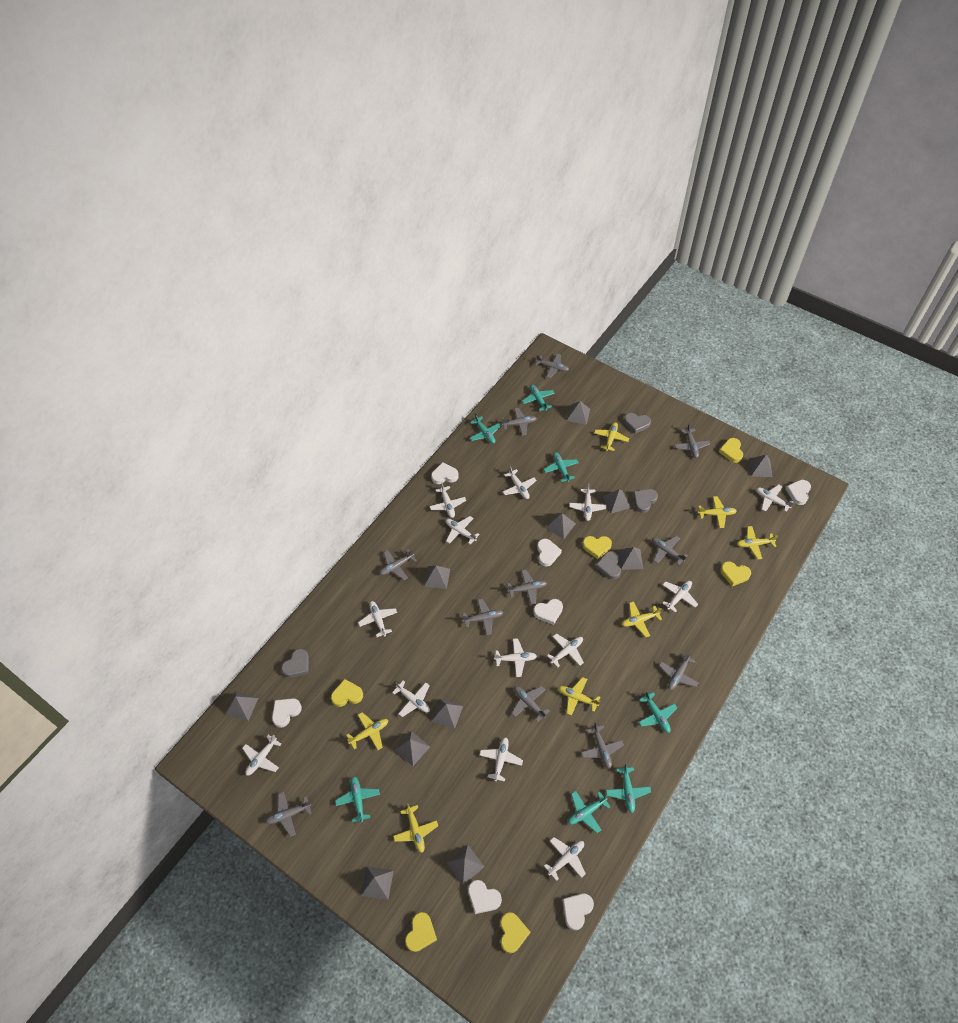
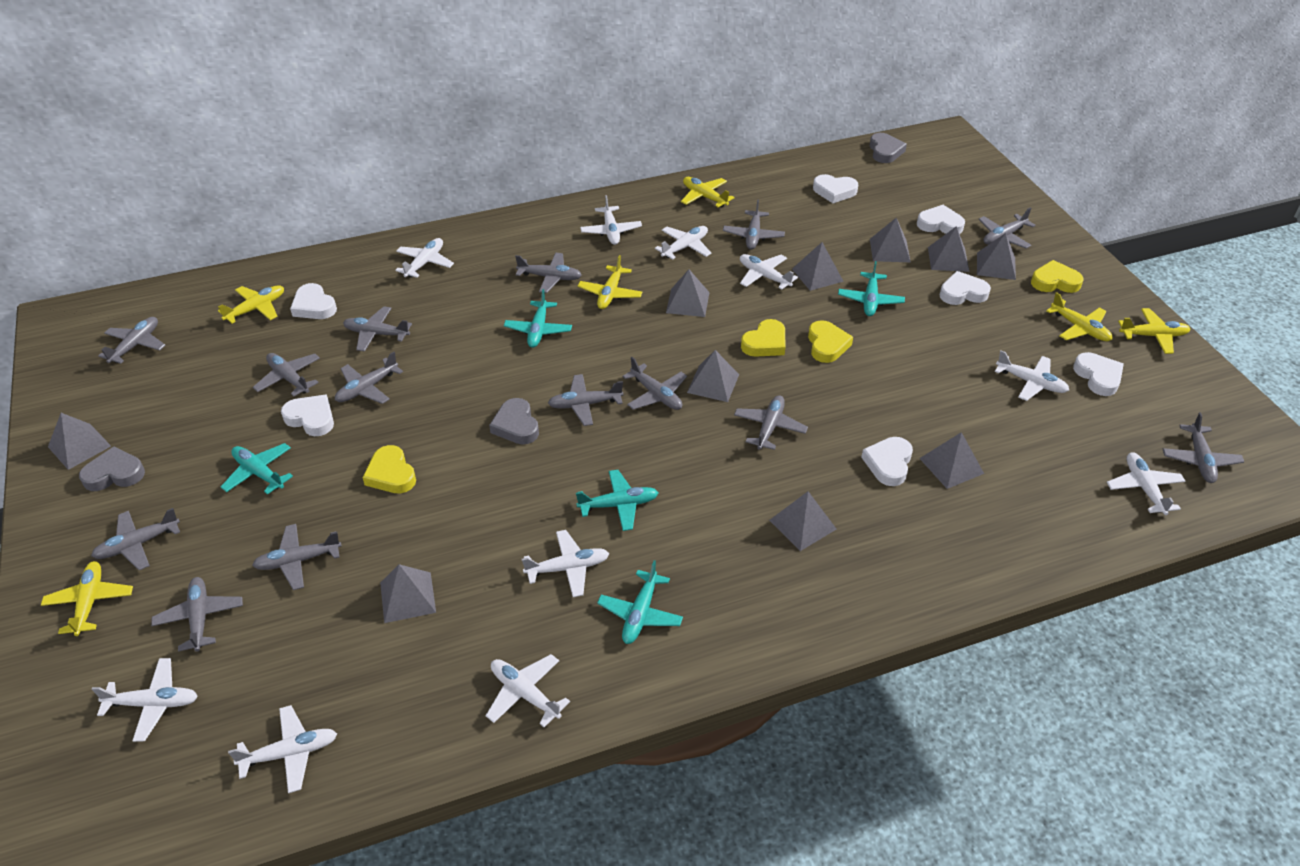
grey heart: 4 -> 3
grey plane: 11 -> 14
grey pyramid: 11 -> 10
turquoise plane: 7 -> 5
white plane: 13 -> 10
yellow heart: 6 -> 4
yellow plane: 7 -> 6

